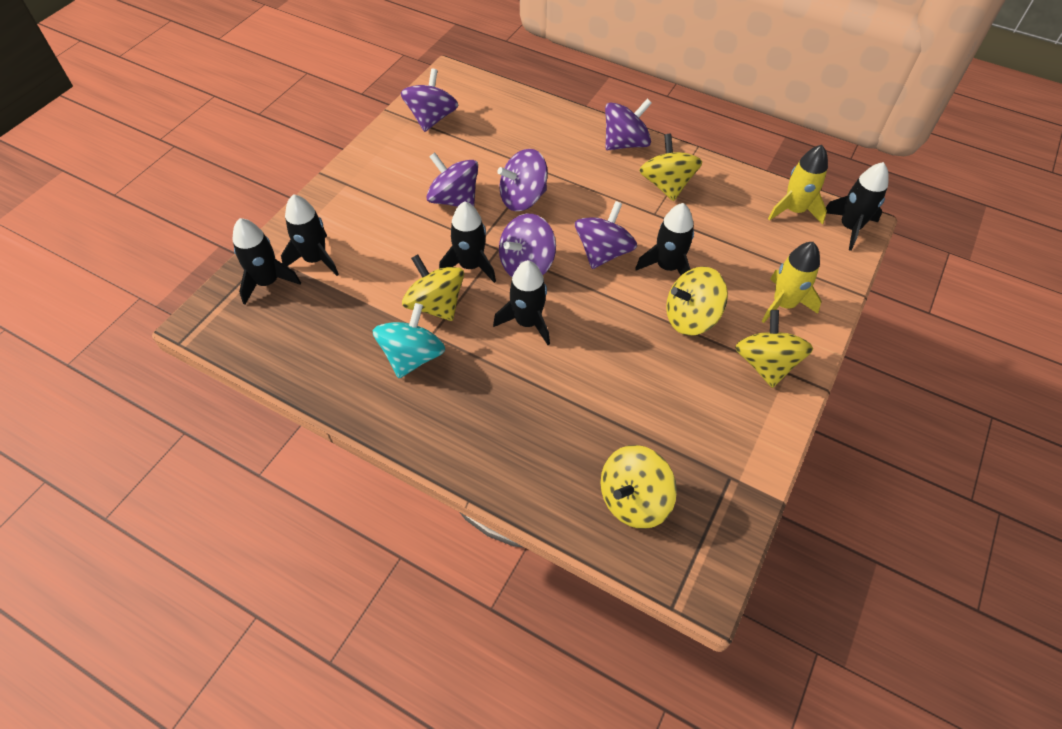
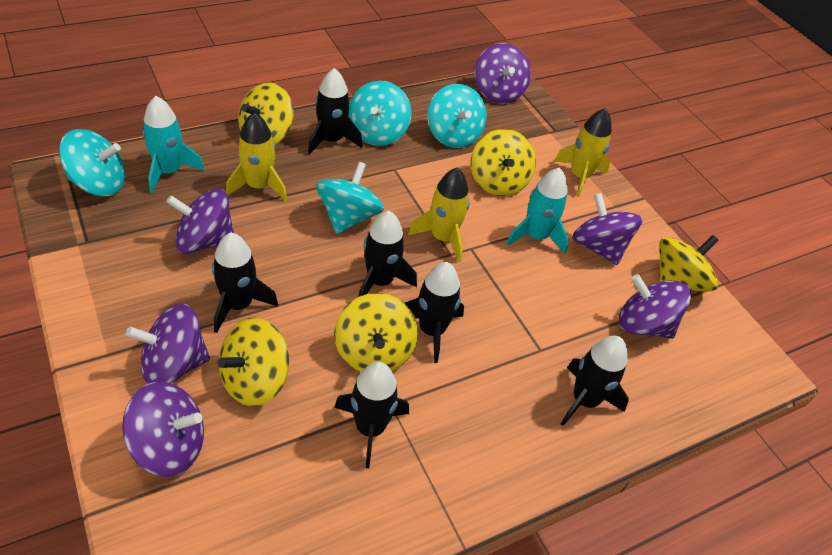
turquoise rocket: 0 -> 2
turquoise spinning top: 1 -> 4
yellow rocket: 2 -> 3

